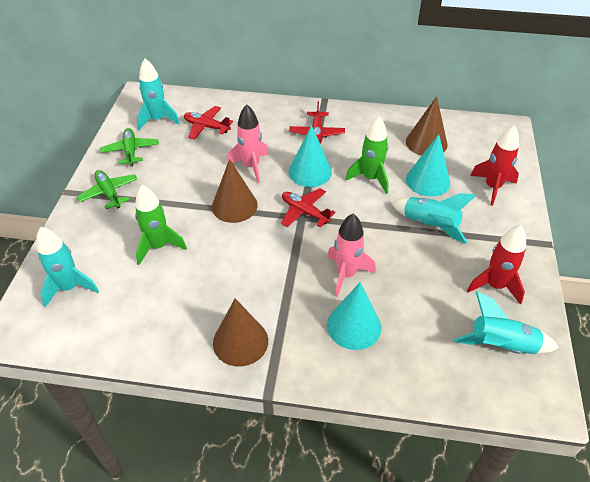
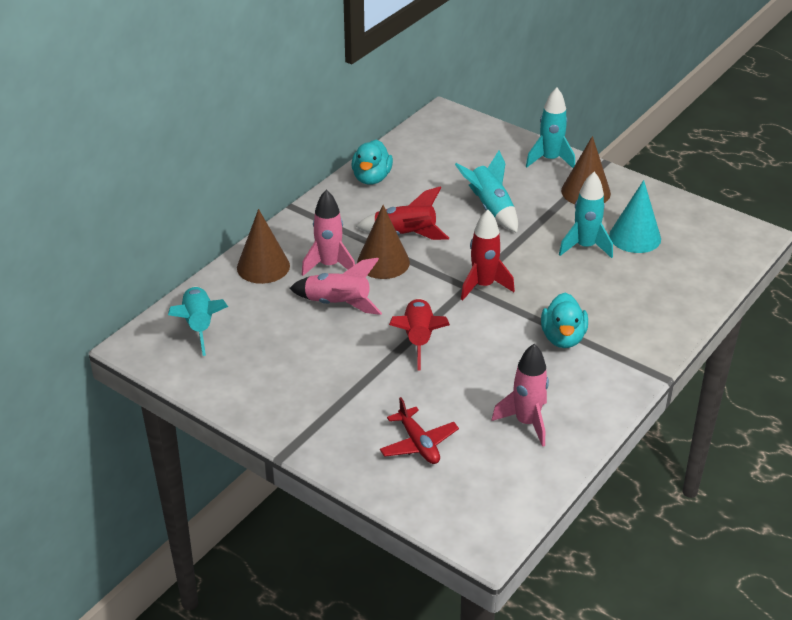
green plane: 2 -> 0
green rocket: 2 -> 0
pink rocket: 2 -> 3
red plane: 3 -> 1
red rocket: 2 -> 3
turquoise cone: 3 -> 1
turquoise duck: 0 -> 2

